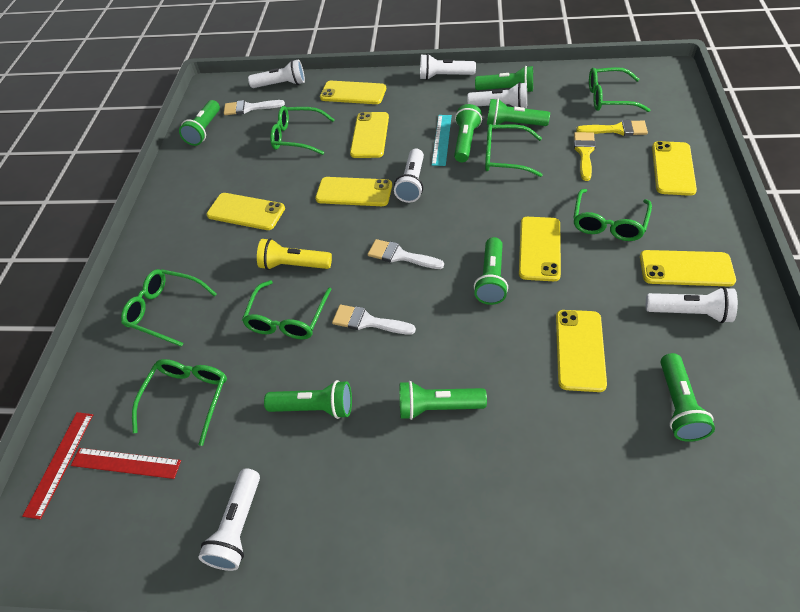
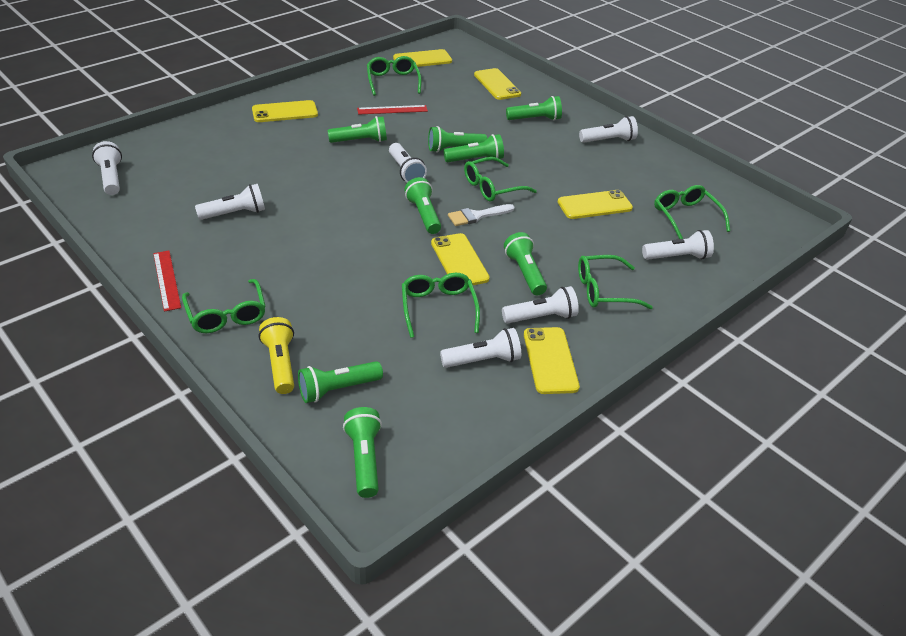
green glasses: 7 -> 6
turquoise ruler: 1 -> 0
white brush: 3 -> 1
white flashlight: 6 -> 7
yellow brush: 2 -> 0
yellow phone: 8 -> 6

